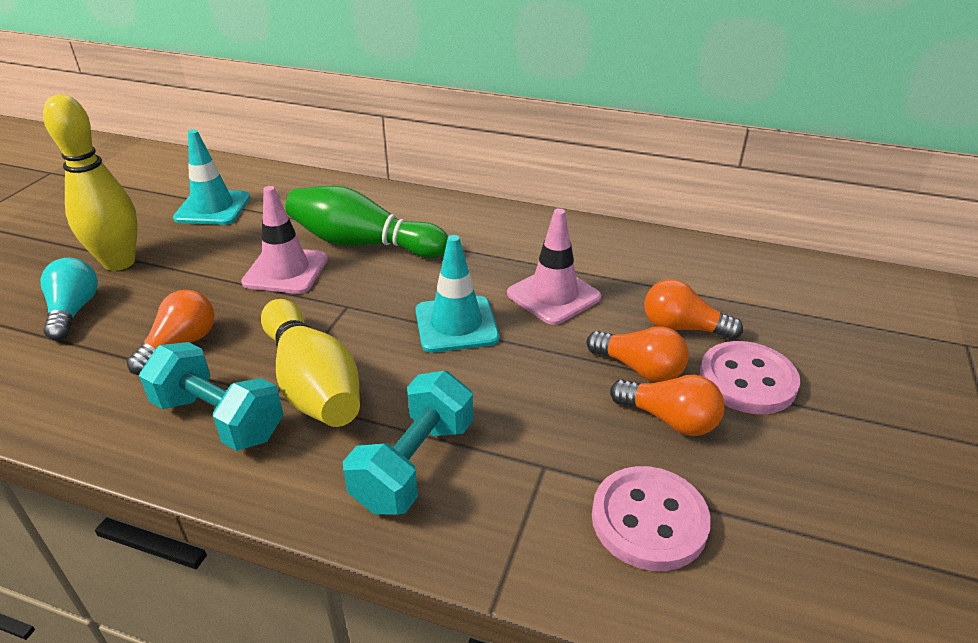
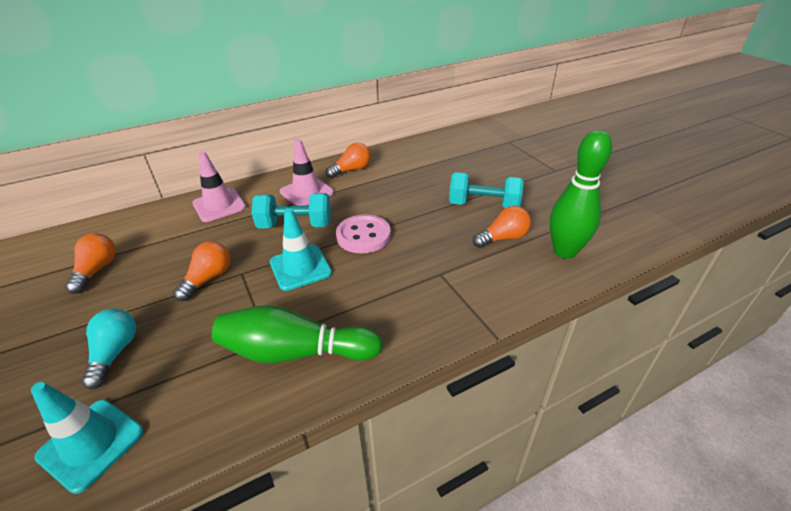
green bowling pin: 1 -> 2
pink button: 2 -> 1
yellow bowling pin: 2 -> 0

